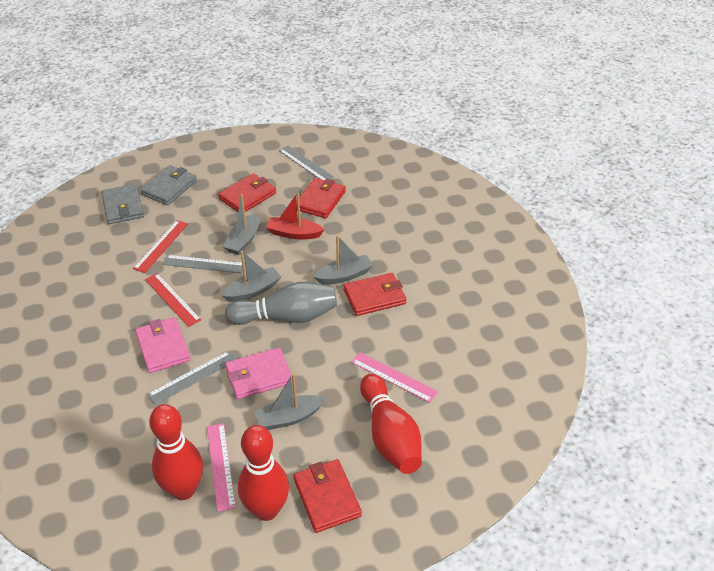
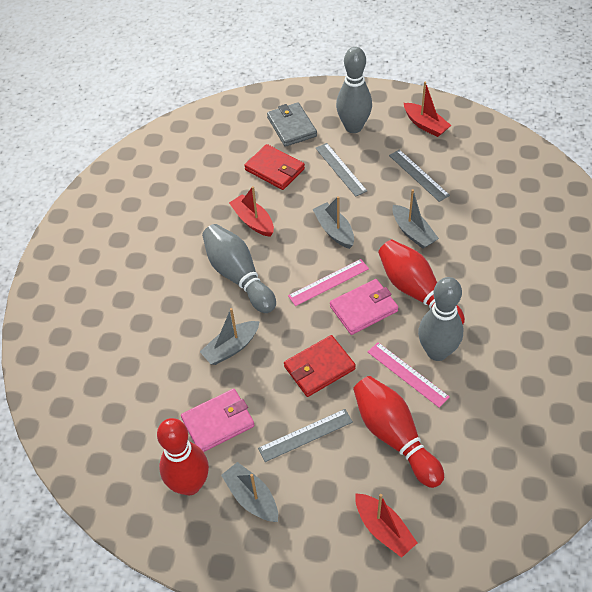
grey bowling pin: 1 -> 3
grey wallet: 2 -> 1
red boat: 1 -> 3
red ruler: 2 -> 0
red wallet: 4 -> 2

